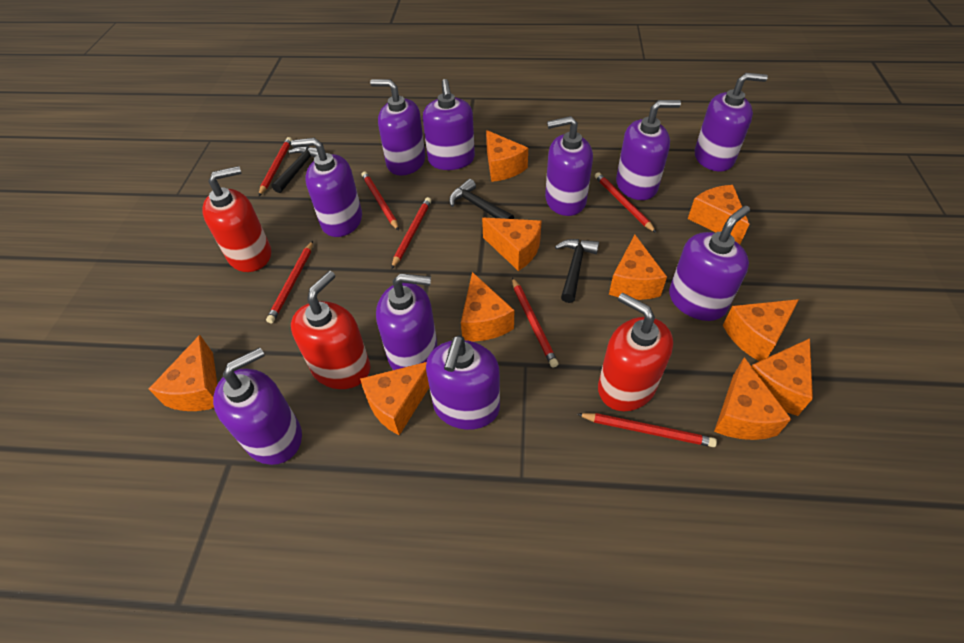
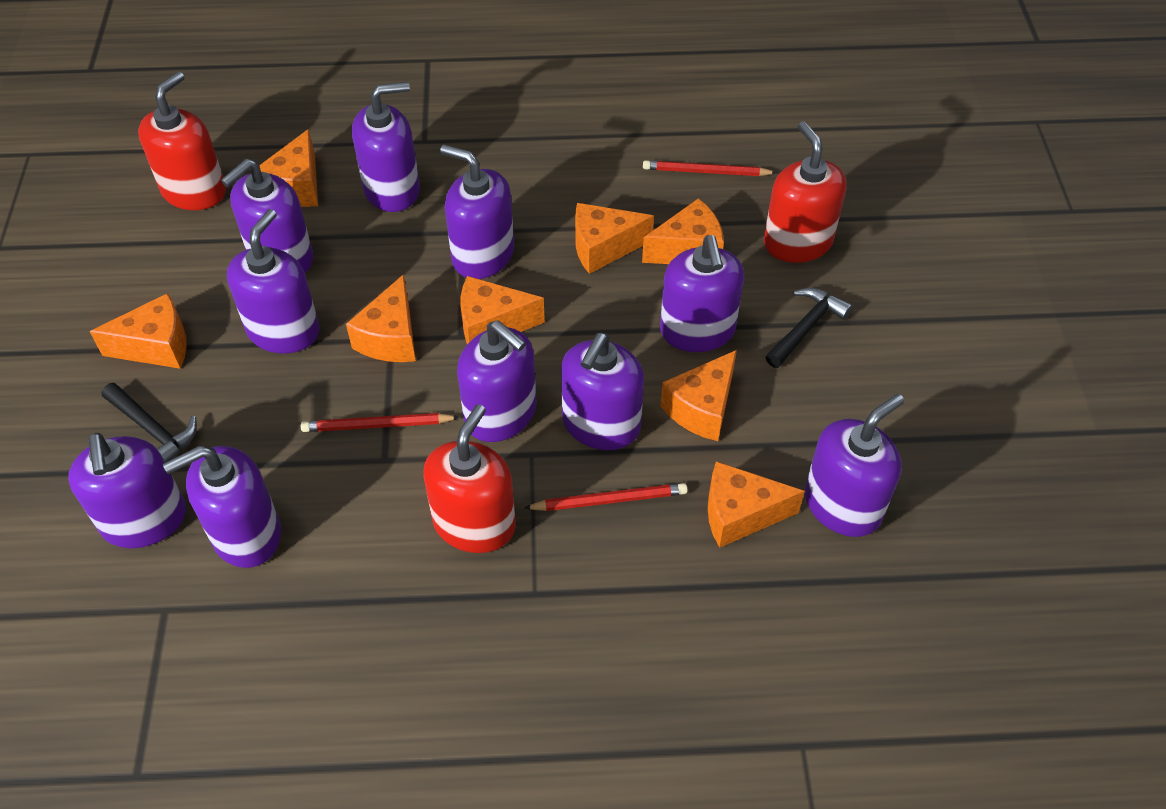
black hammer: 3 -> 2
orange cheese: 10 -> 8
red pencil: 7 -> 3

